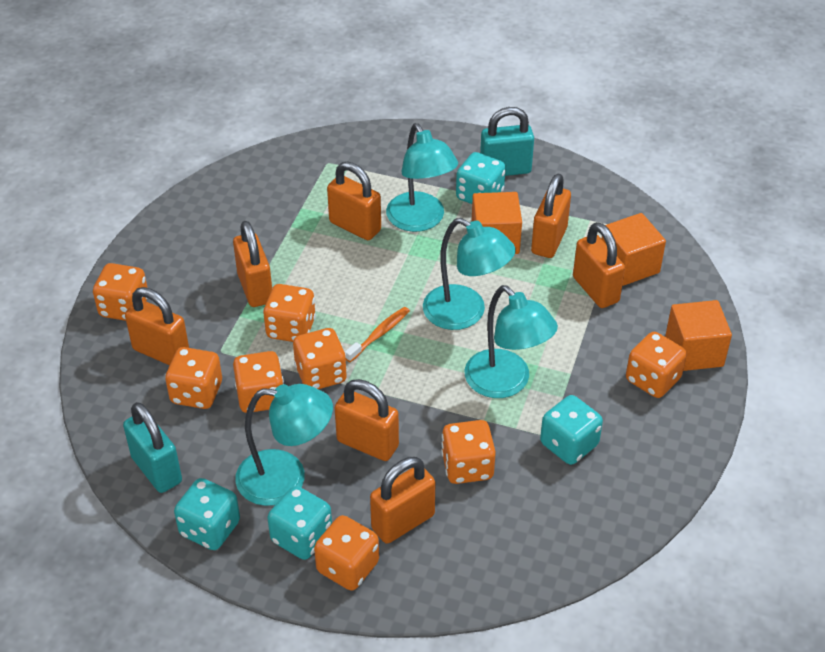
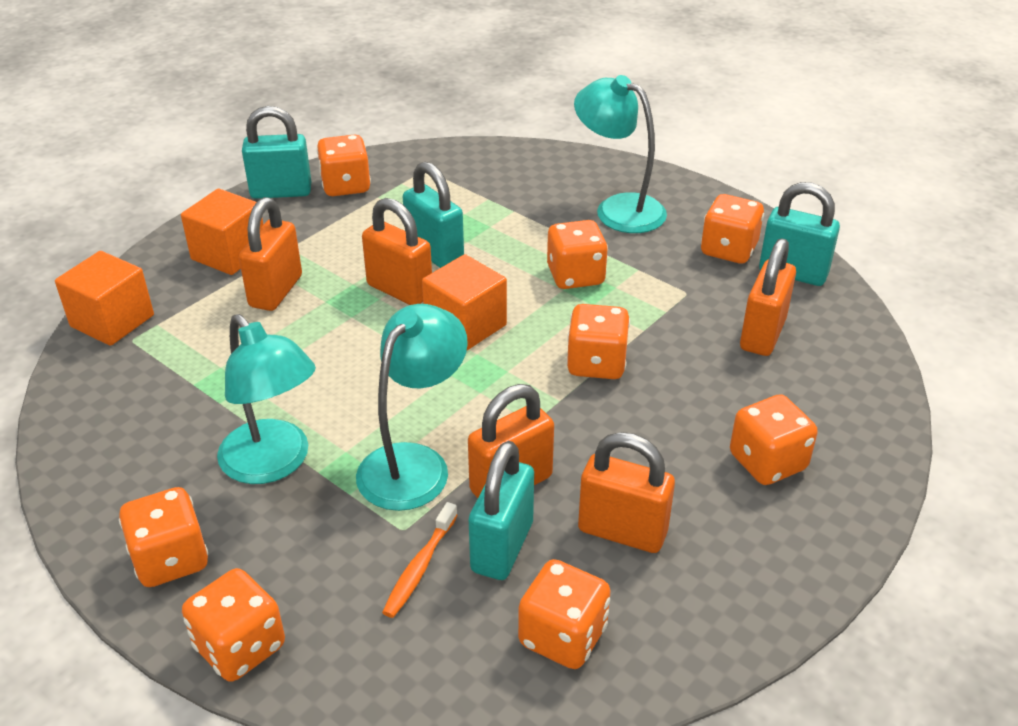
orange padlock: 7 -> 5
turquoise dice: 4 -> 0
turquoise lamp: 4 -> 3
turquoise padlock: 2 -> 4

